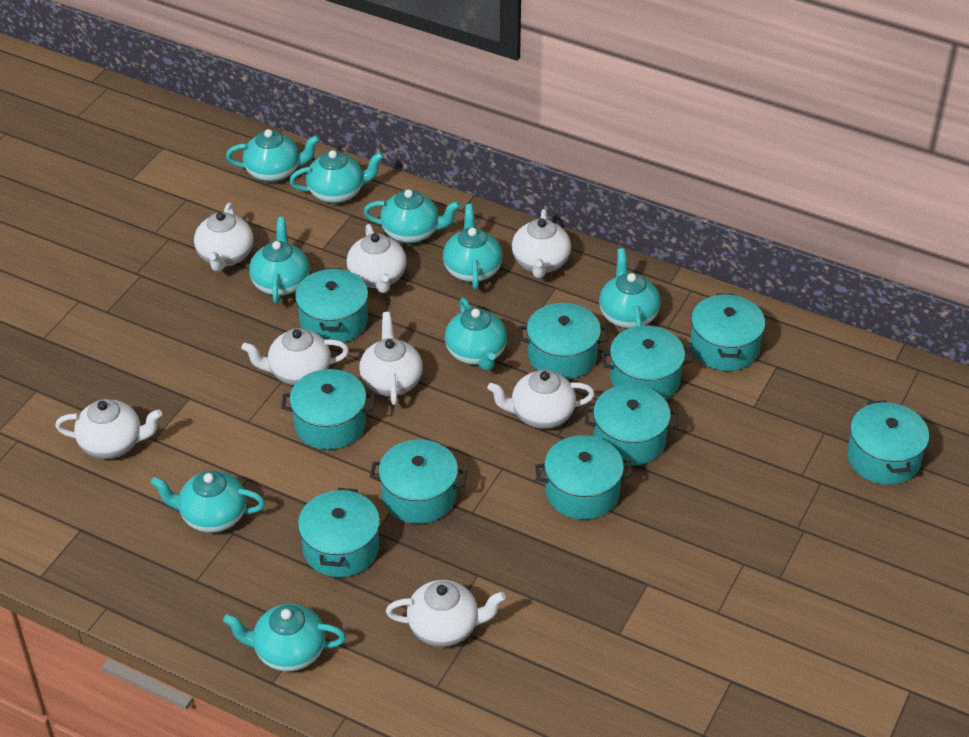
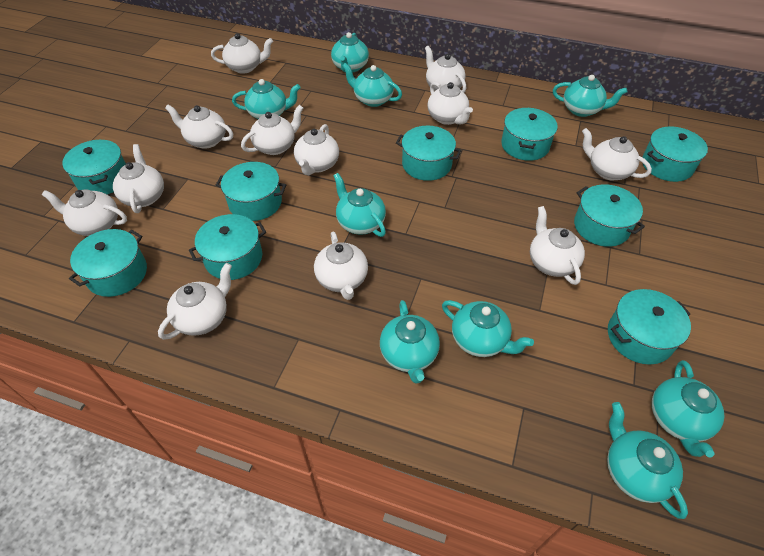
turquoise pot: 10 -> 9
white teapot: 8 -> 12

